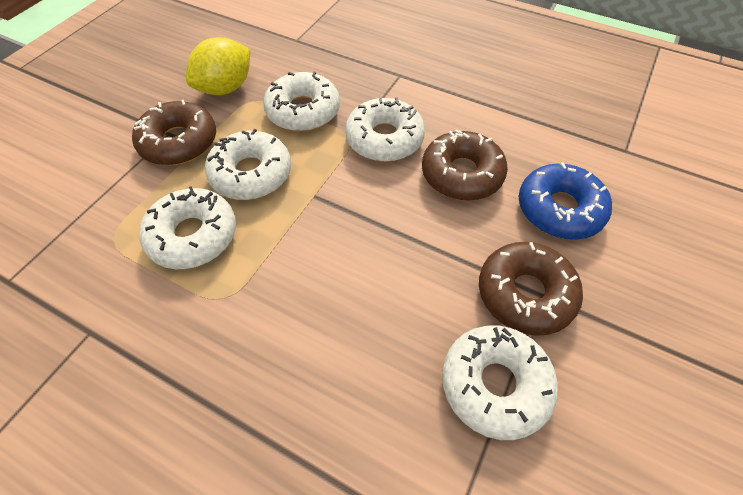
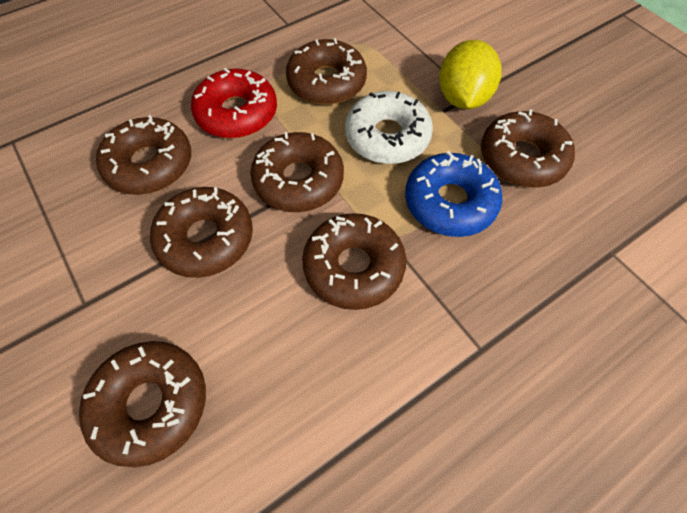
brown donut: 3 -> 7
red donut: 0 -> 1
white donut: 5 -> 1

